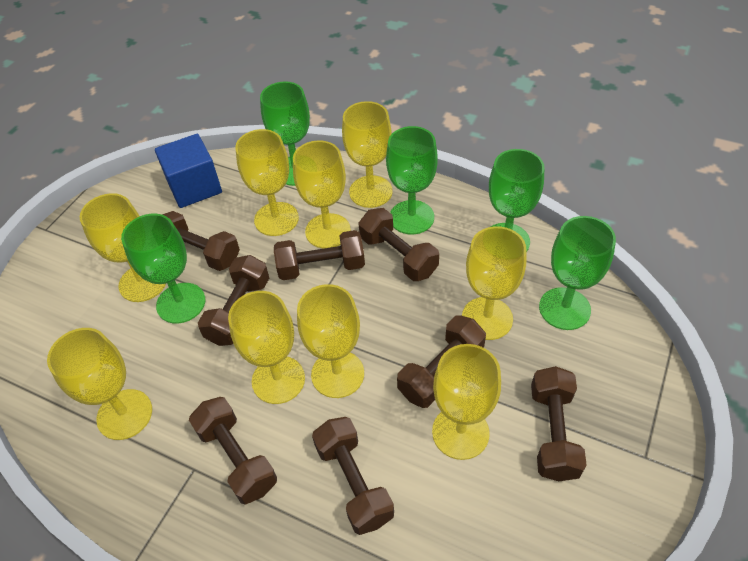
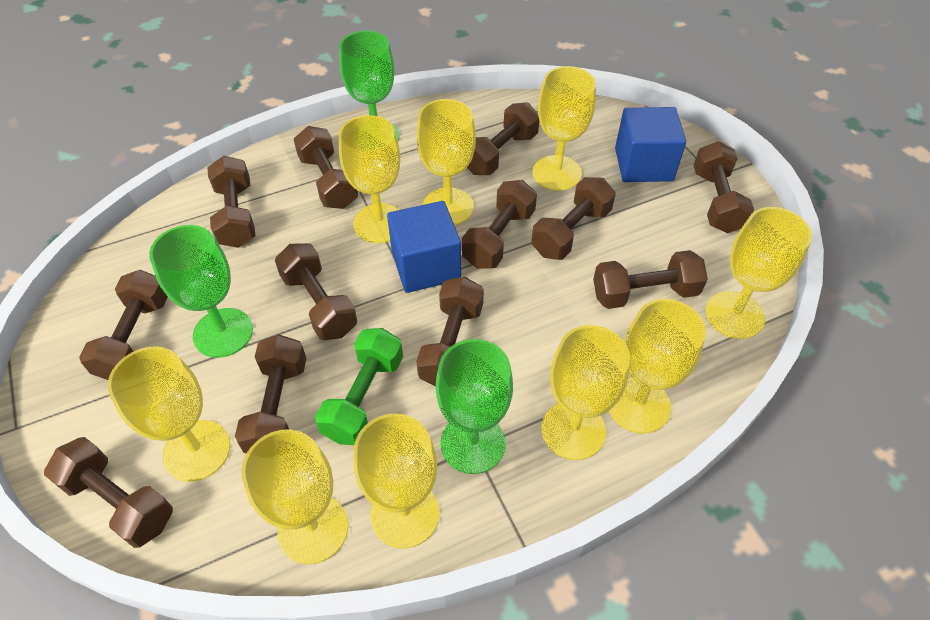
blue cube: 1 -> 2
brown dumbbell: 8 -> 12
green dumbbell: 0 -> 1
green goblet: 5 -> 3

